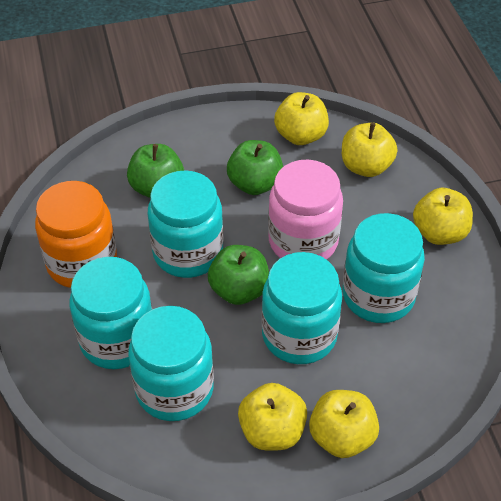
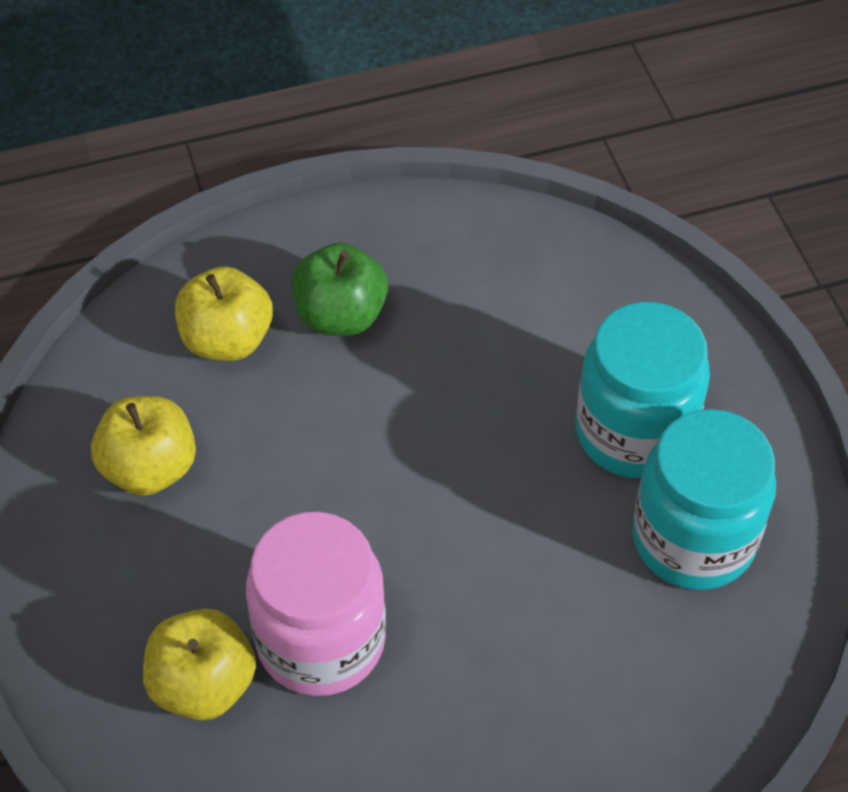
green apple: 3 -> 1
orange jar: 1 -> 0
turquoise jar: 5 -> 2
yellow apple: 5 -> 3

